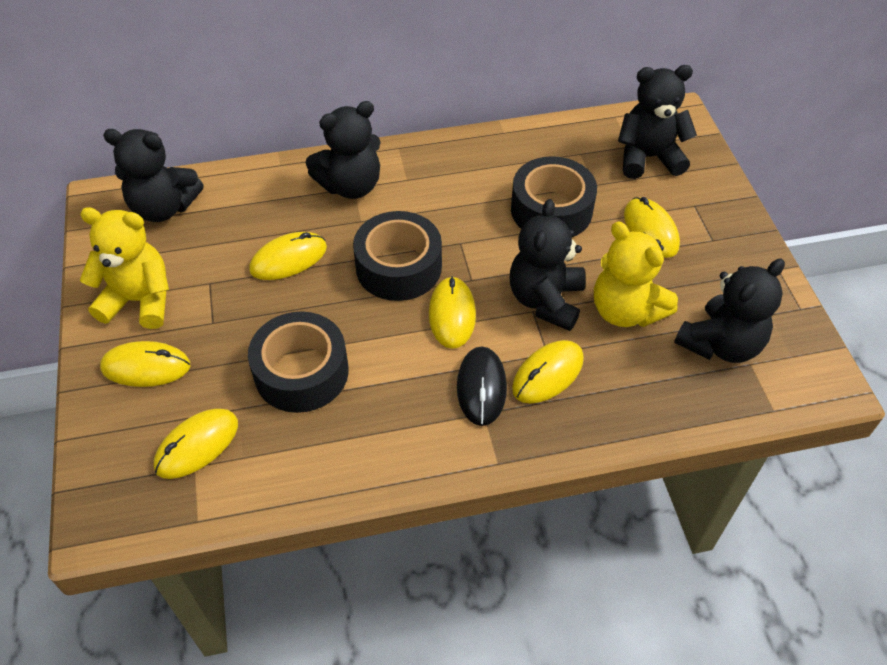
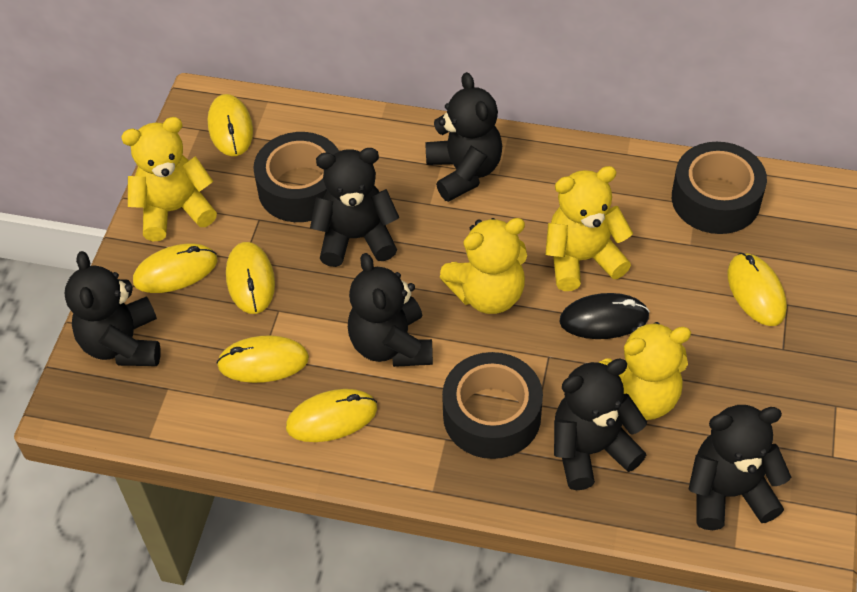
black teddy bear: 5 -> 6
yellow teddy bear: 2 -> 4

